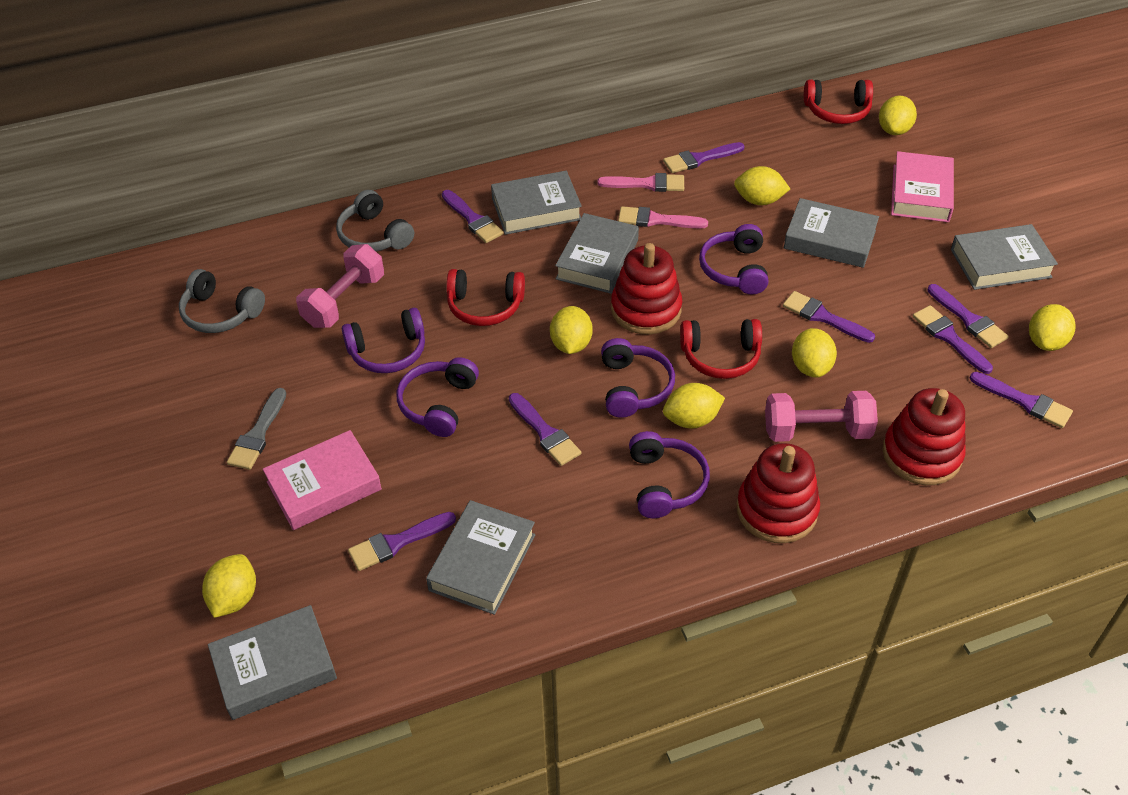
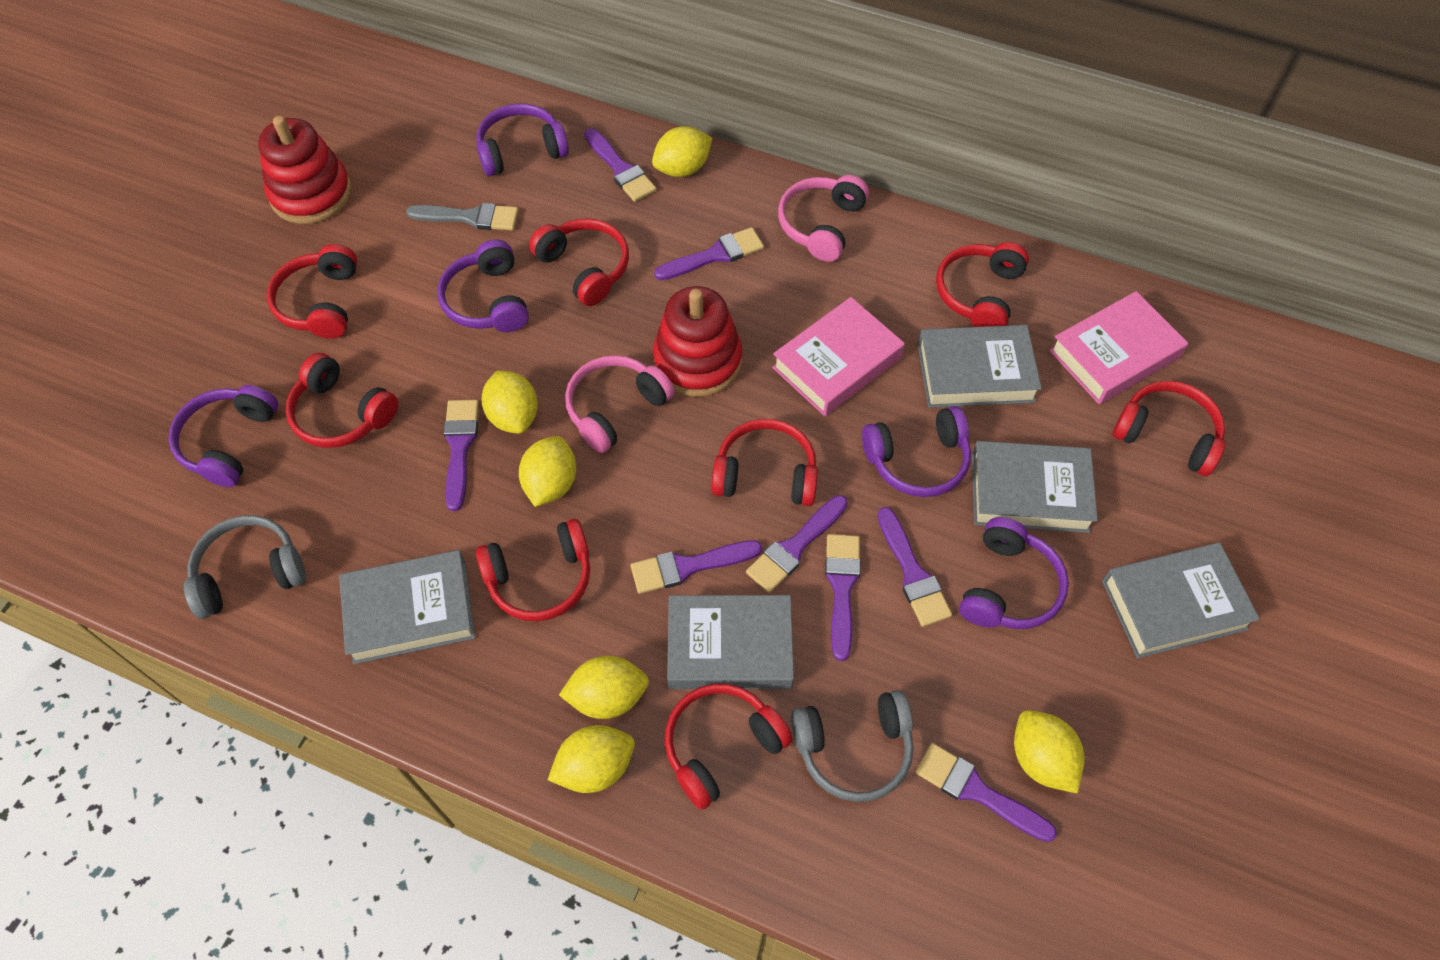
grey book: 6 -> 5
pink brush: 2 -> 0
pink dumbbell: 2 -> 0
pink headphones: 0 -> 2
red headphones: 3 -> 8
red stacking toy: 3 -> 2
yellow lemon: 7 -> 6

